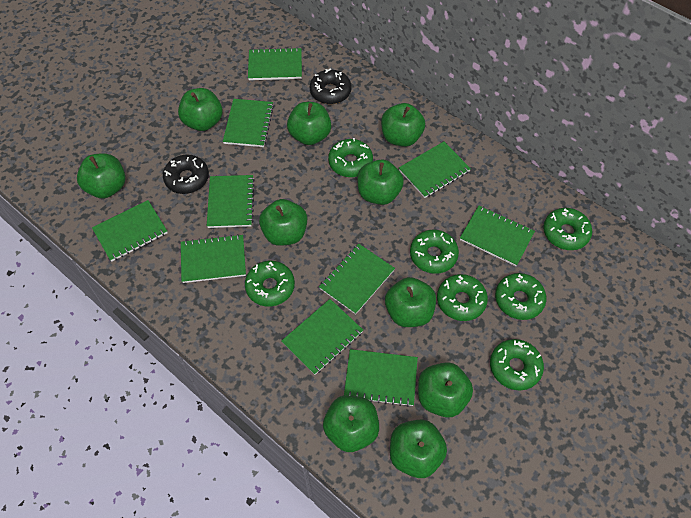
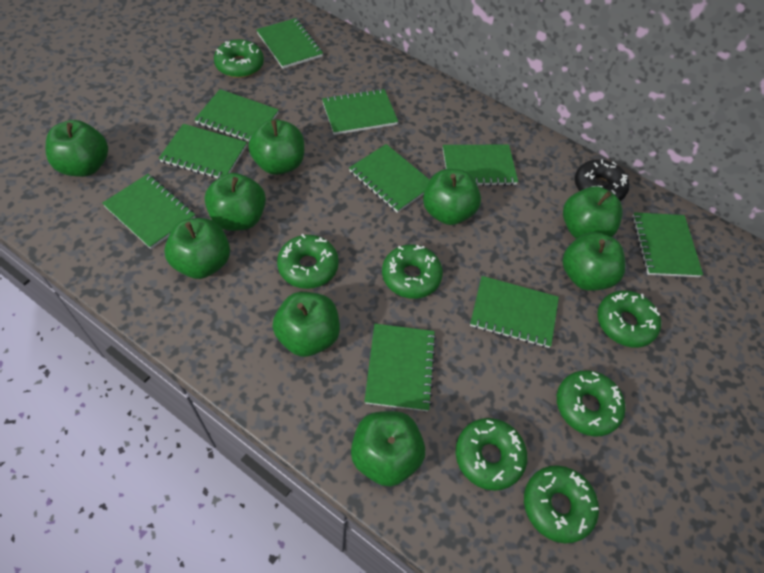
black donut: 2 -> 1
green apple: 10 -> 9

